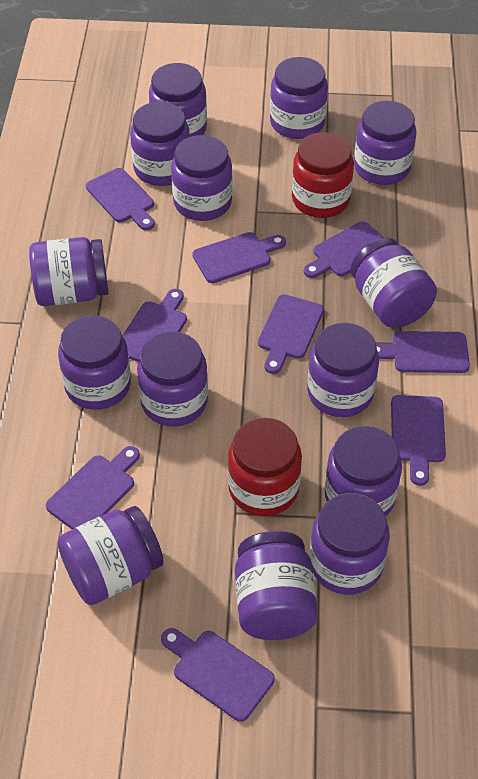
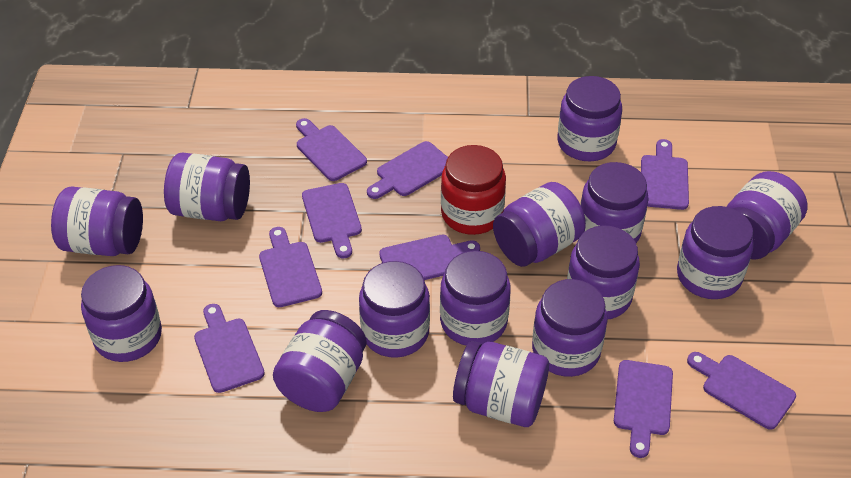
red jar: 2 -> 1

